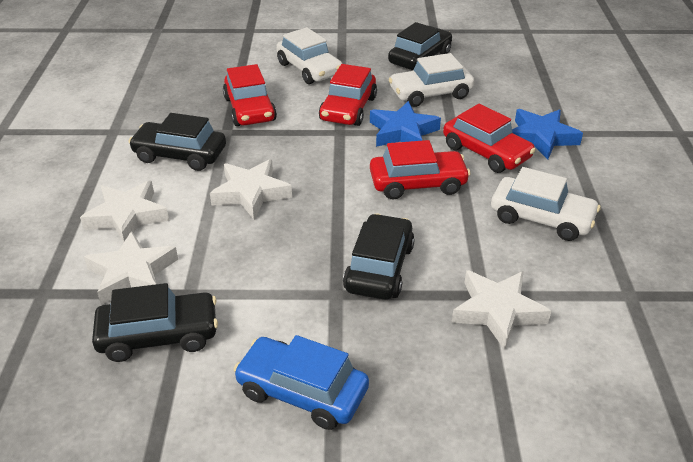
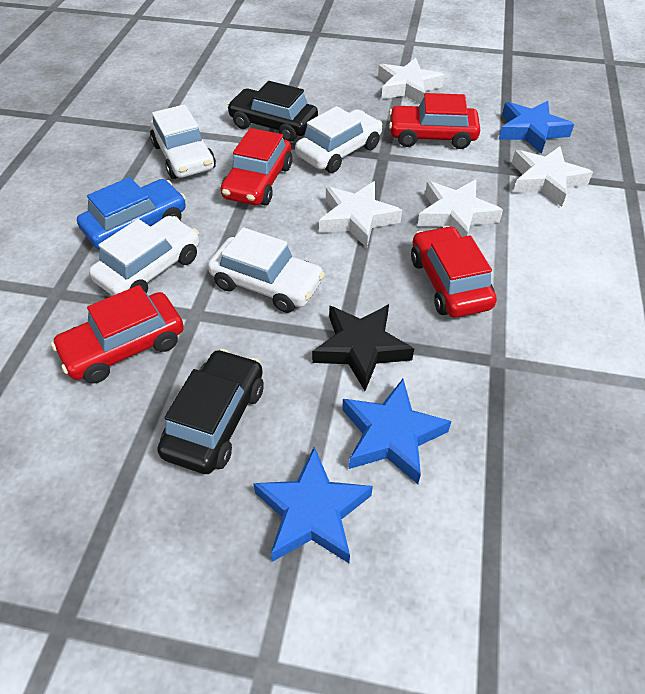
black car: 4 -> 2
black star: 0 -> 1
blue star: 2 -> 3
white car: 3 -> 4

